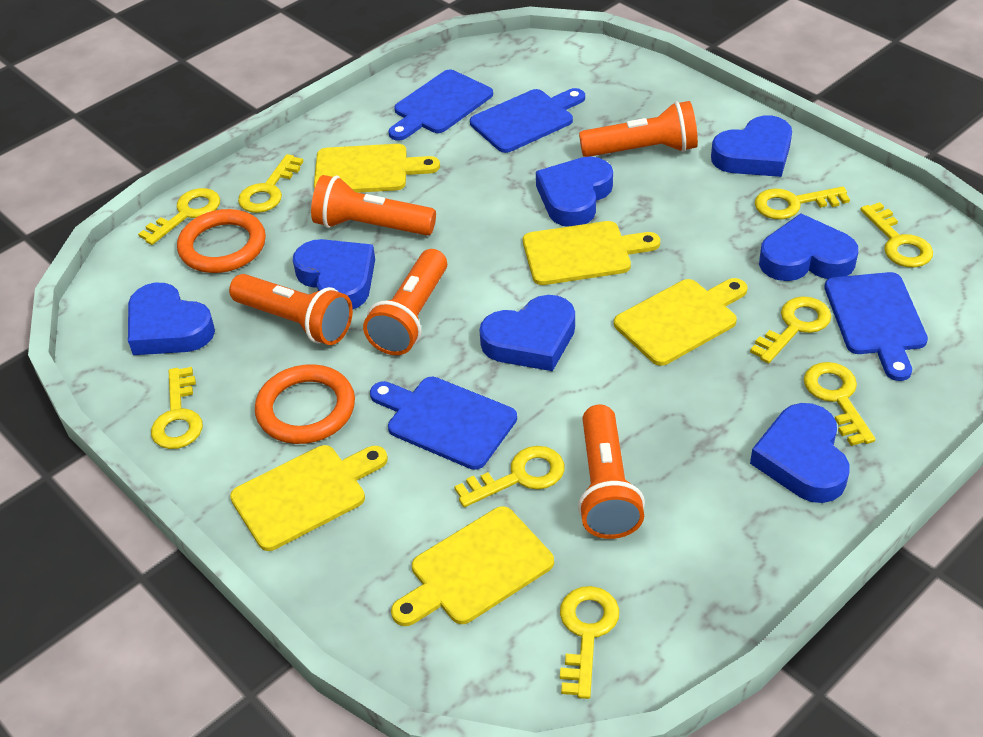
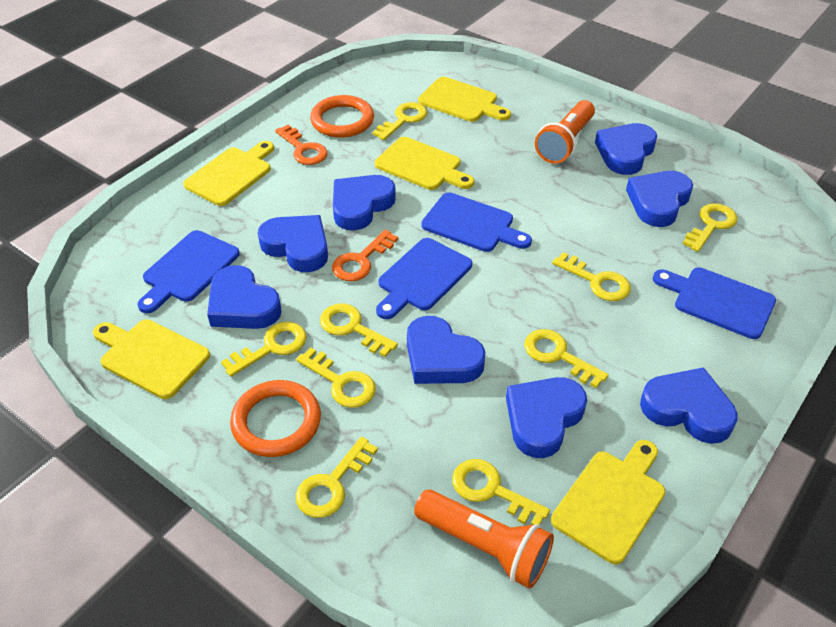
blue heart: 7 -> 8
orange flashlight: 5 -> 2
orange key: 0 -> 2

